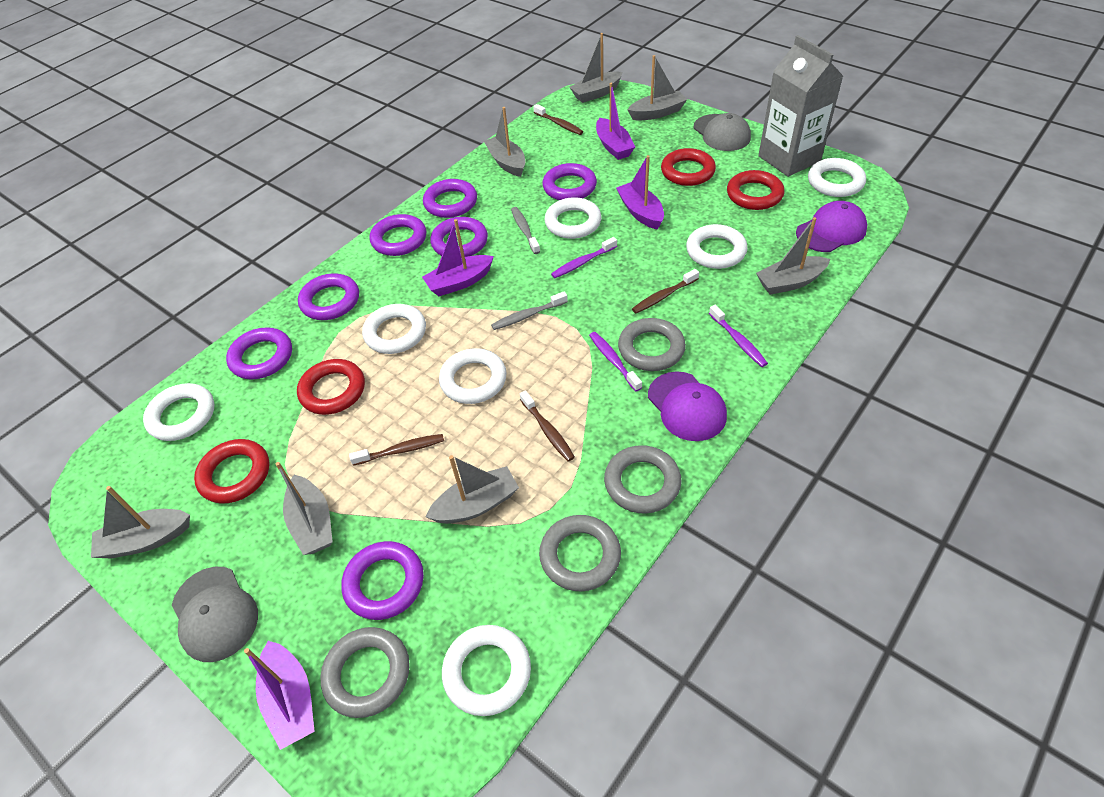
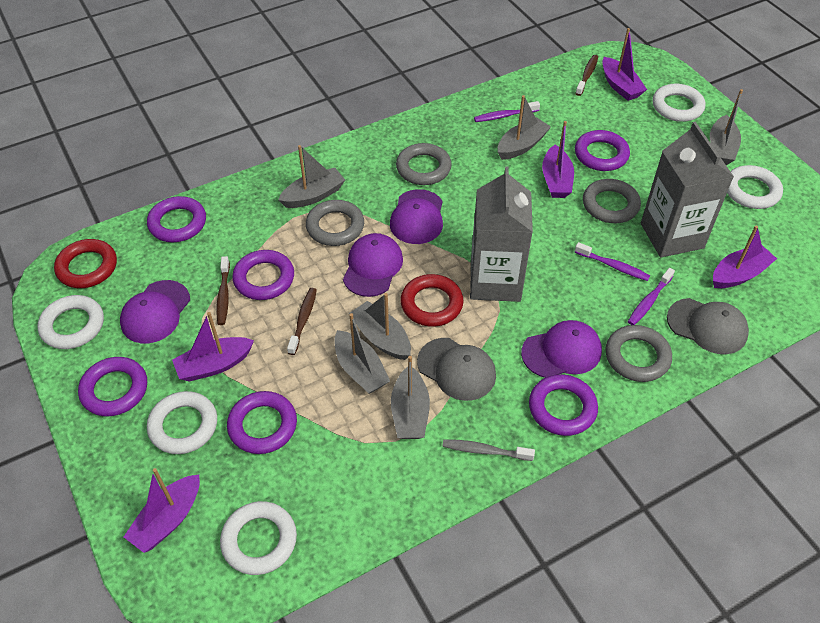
brown toothbrush: 4 -> 3
grey boat: 7 -> 6
grey carton: 1 -> 2
grey toothbrush: 2 -> 1
purple boat: 4 -> 5
purple cap: 2 -> 4
purple ring: 7 -> 6
red ring: 4 -> 2
white ring: 7 -> 5

